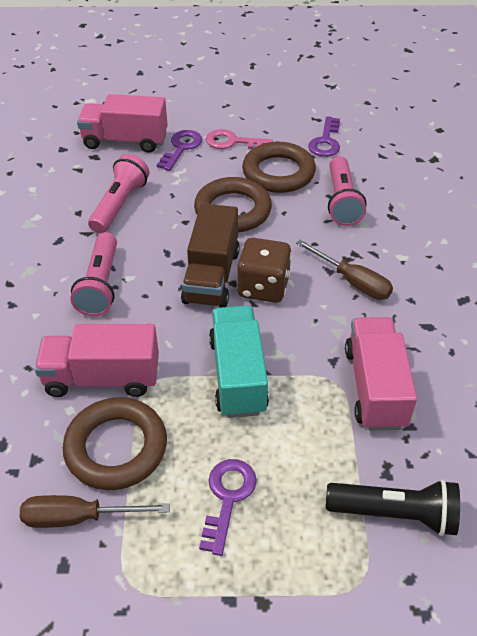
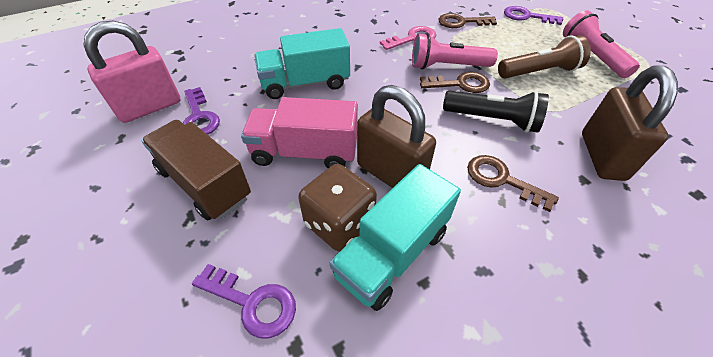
brown flashlight: 0 -> 1
brown key: 0 -> 3
brown padlock: 0 -> 2
brown ring: 3 -> 0
brown screwdriver: 2 -> 0
pink flashlight: 3 -> 2
pink padlock: 0 -> 1
pink truck: 3 -> 1
turquoise truck: 1 -> 2

